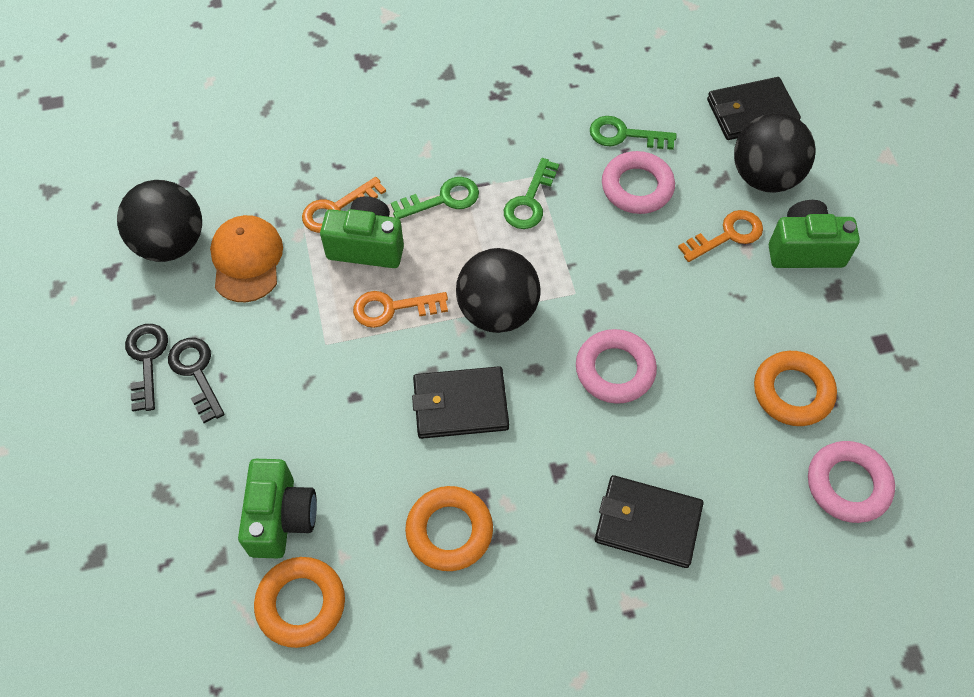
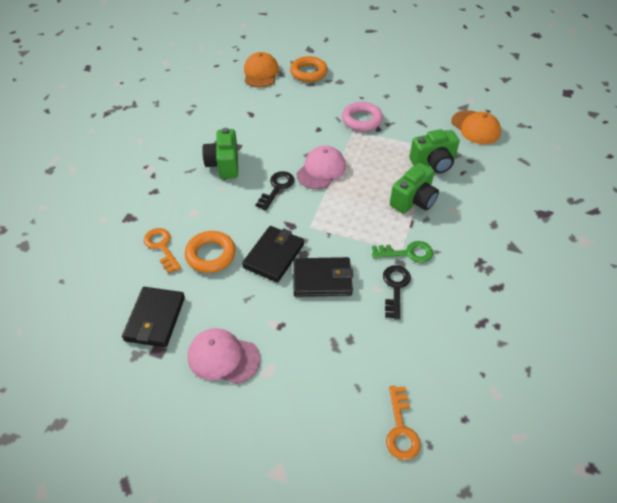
black ball: 3 -> 0
green key: 3 -> 1
orange cap: 1 -> 2
orange key: 3 -> 2
orange ring: 3 -> 2
pink cap: 0 -> 2
pink ring: 3 -> 1

